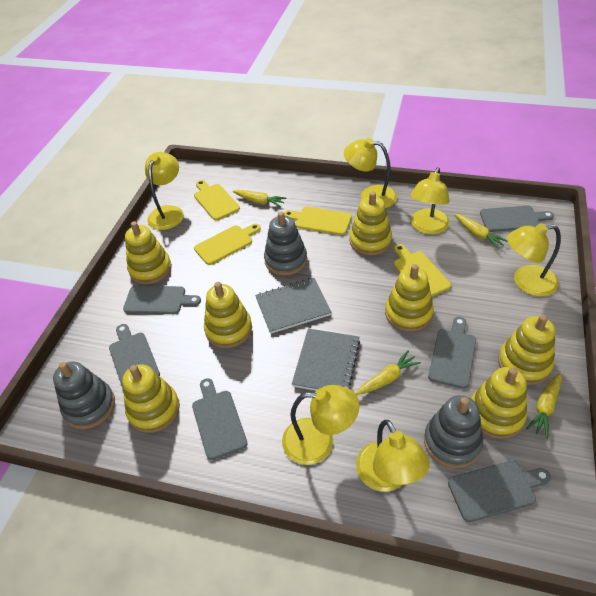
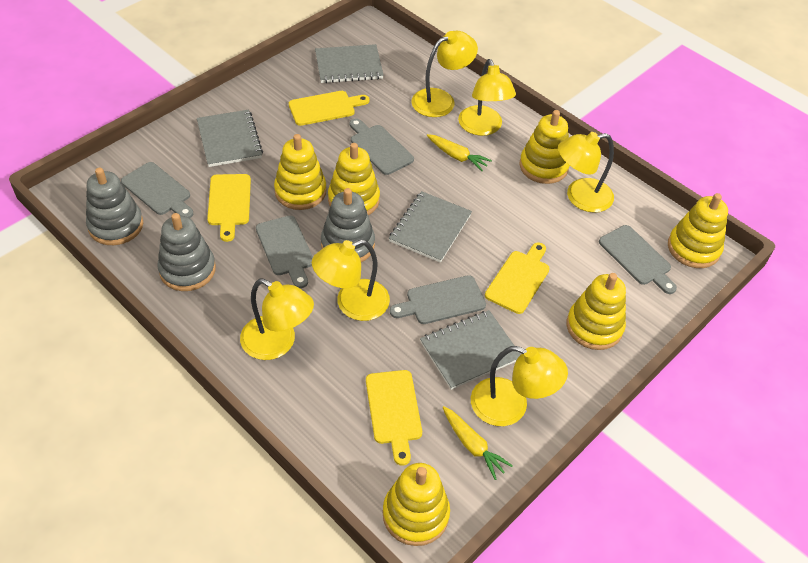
grey cutting board: 6 -> 5
grey notebook: 2 -> 4
yellow carrot: 4 -> 2
yellow stacking toy: 7 -> 6

